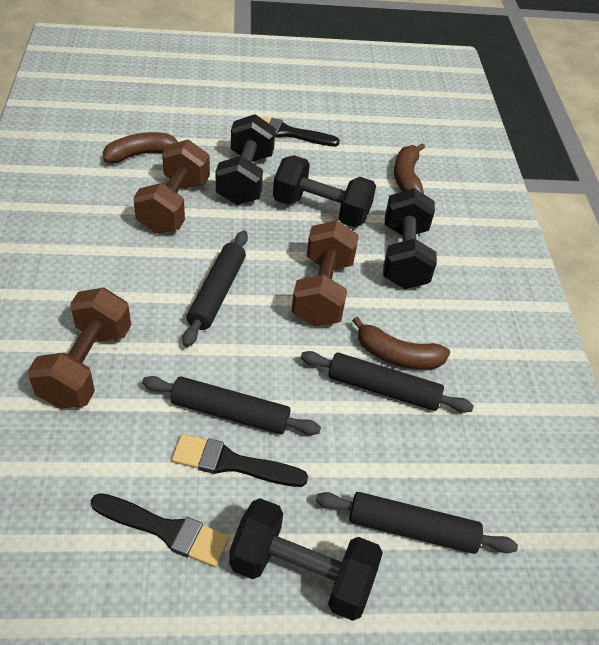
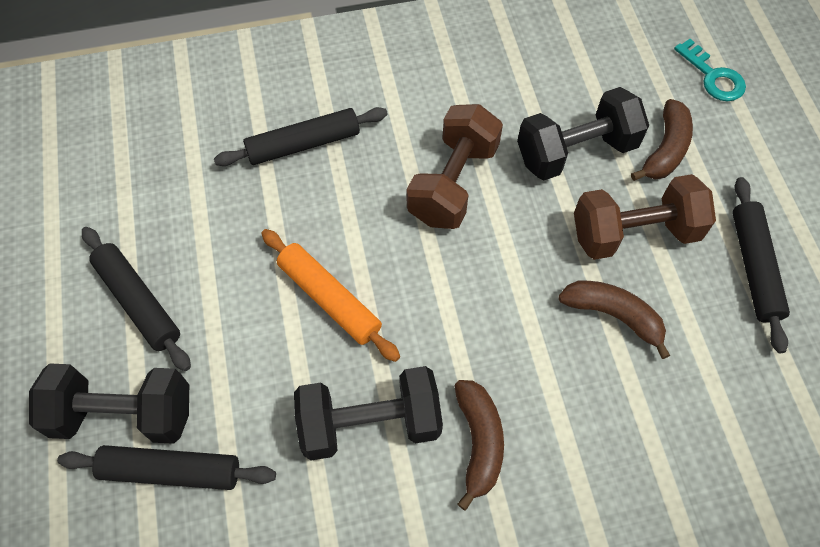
black brush: 3 -> 0
black dumbbell: 4 -> 3
brown dumbbell: 3 -> 2
orange rolling pin: 0 -> 1
turquoise key: 0 -> 1

